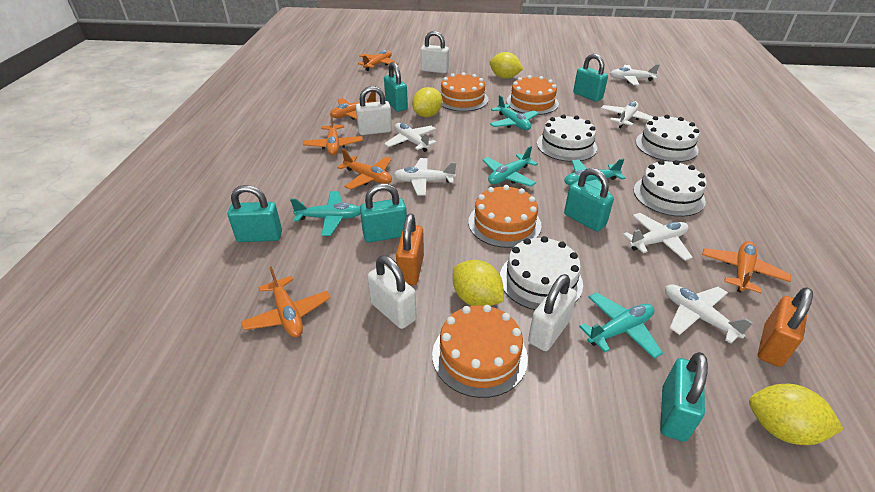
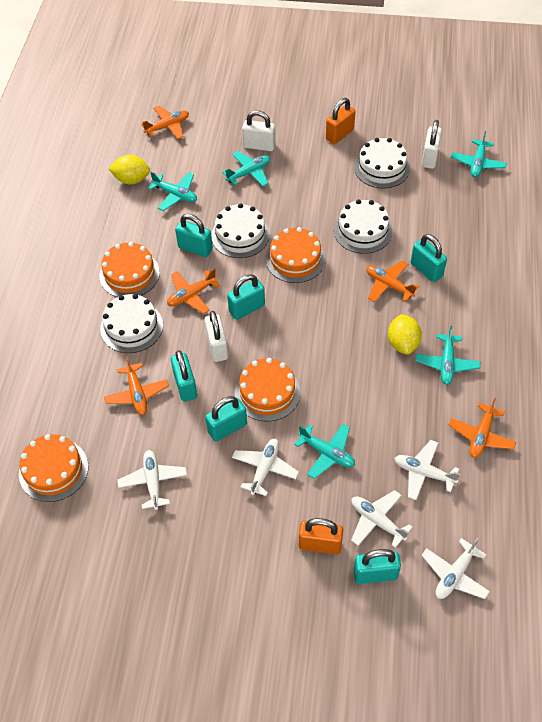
orange plane: 6 -> 5
white padlock: 4 -> 3
white plane: 6 -> 5
yellow lemon: 4 -> 2

